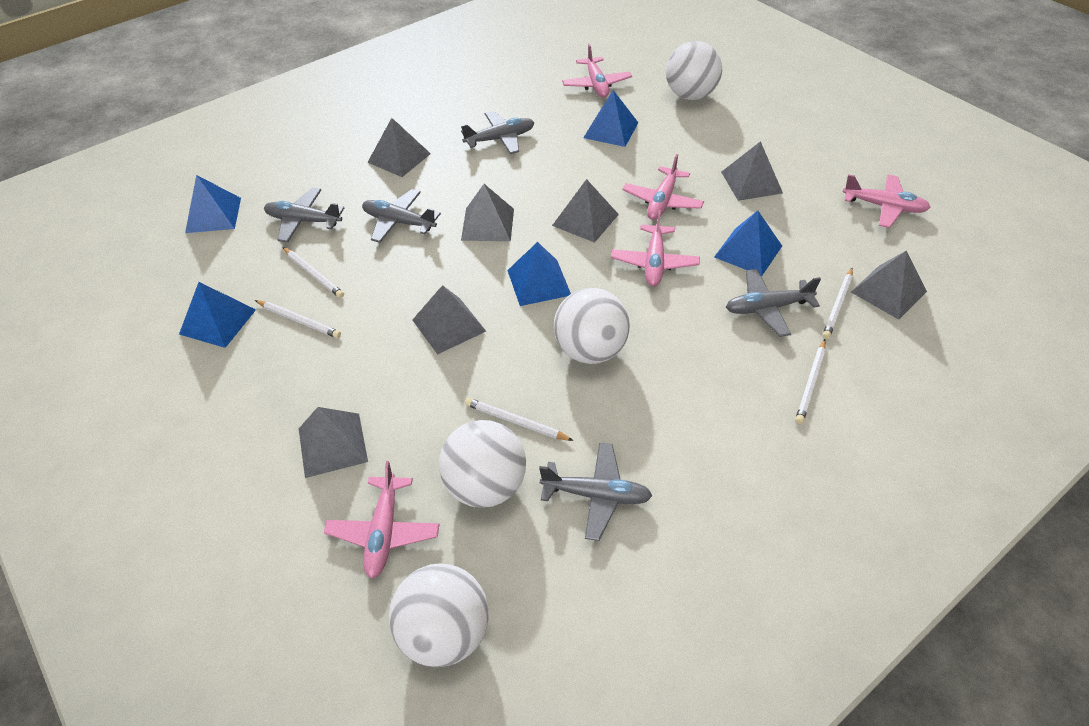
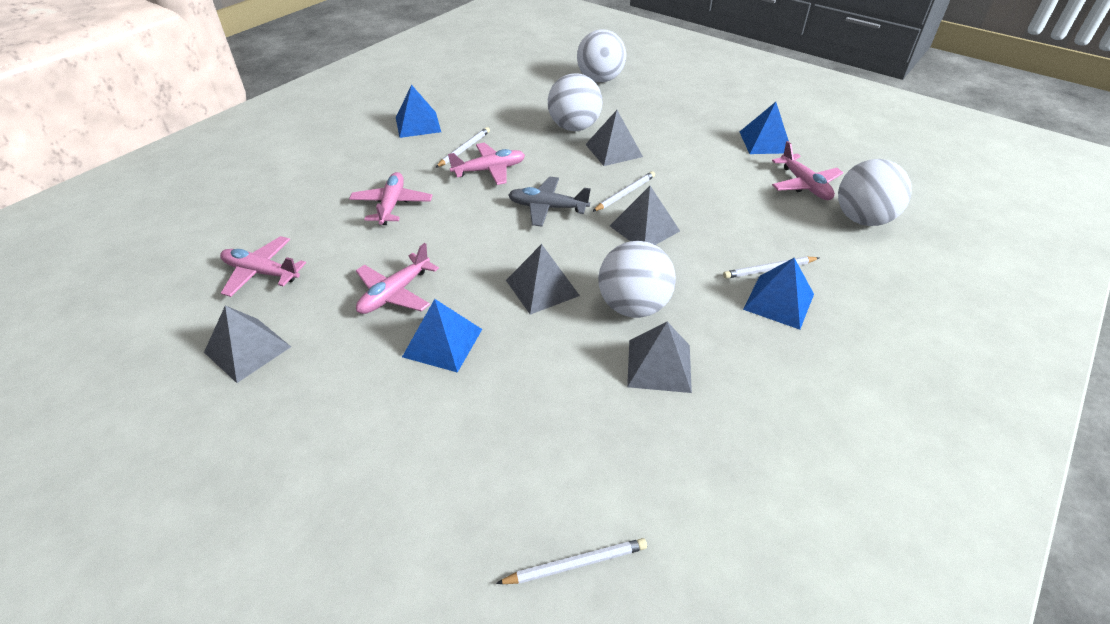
blue pyramid: 5 -> 4
grey plane: 5 -> 1
grey pyramid: 7 -> 5
white pencil: 5 -> 4

